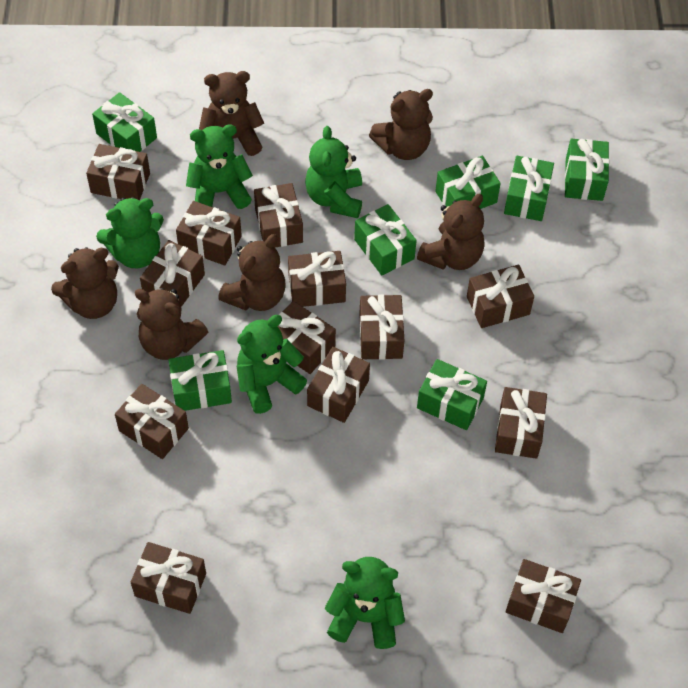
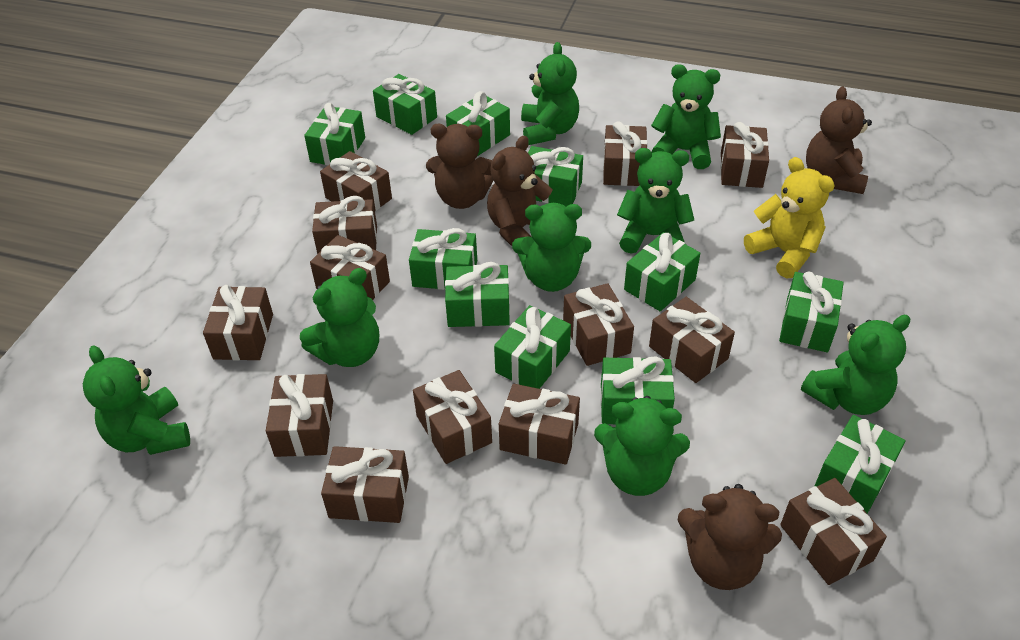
brown teddy bear: 6 -> 4
green gift: 7 -> 11
green teddy bear: 5 -> 8
yellow teddy bear: 0 -> 1

